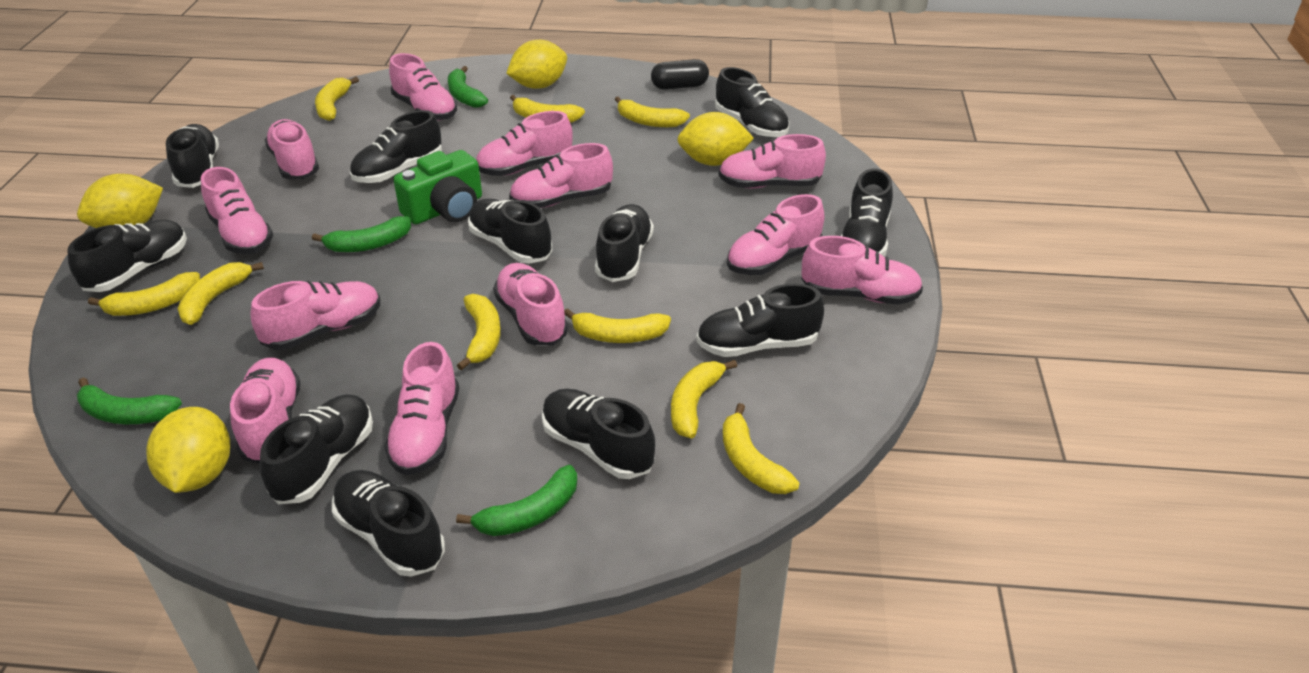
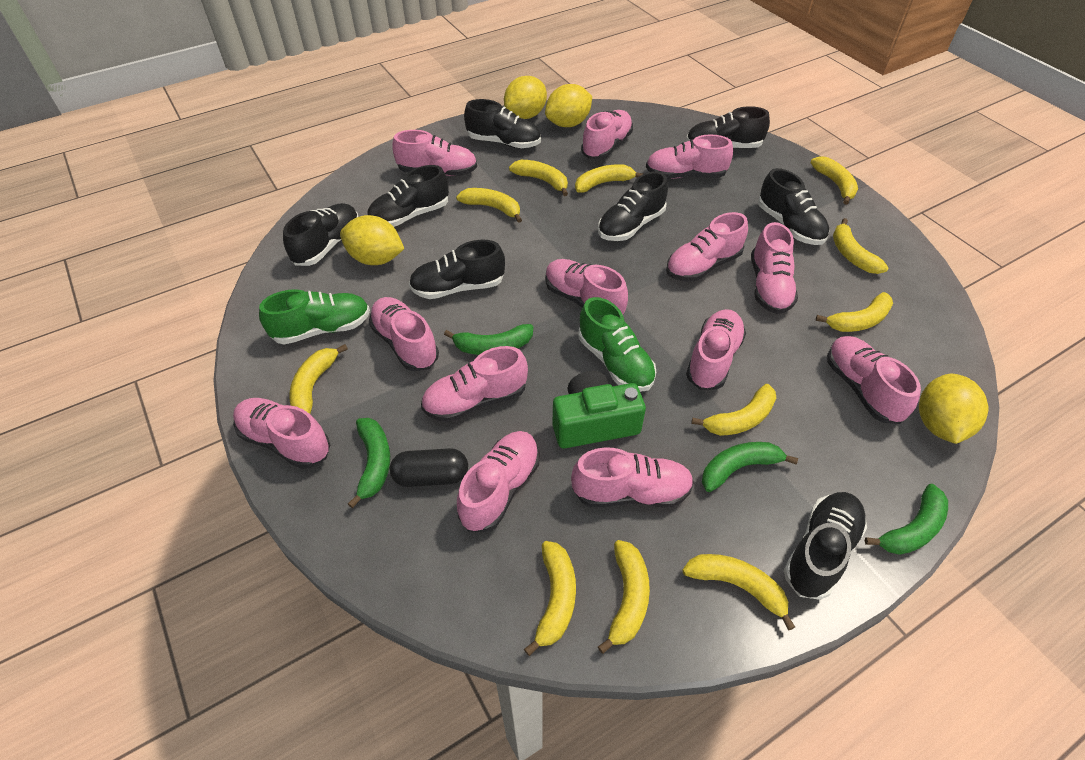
black shoe: 11 -> 8
green shoe: 0 -> 2
pink shoe: 12 -> 13
yellow banana: 9 -> 11

